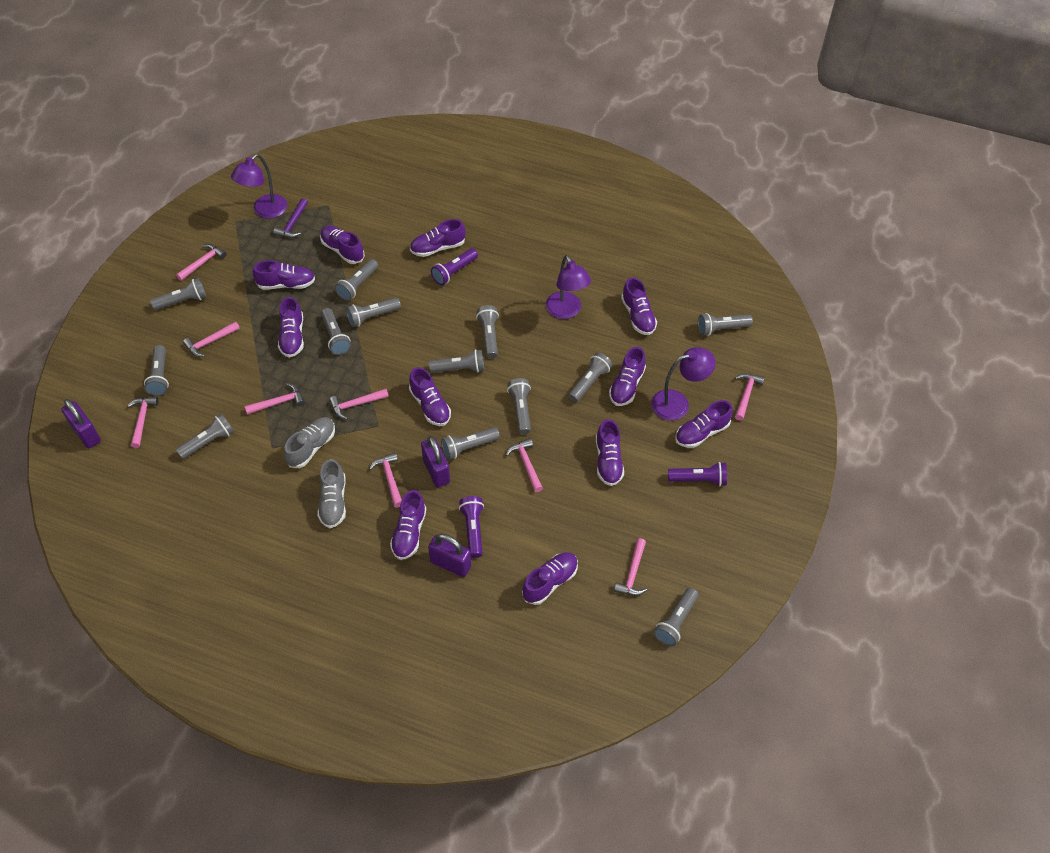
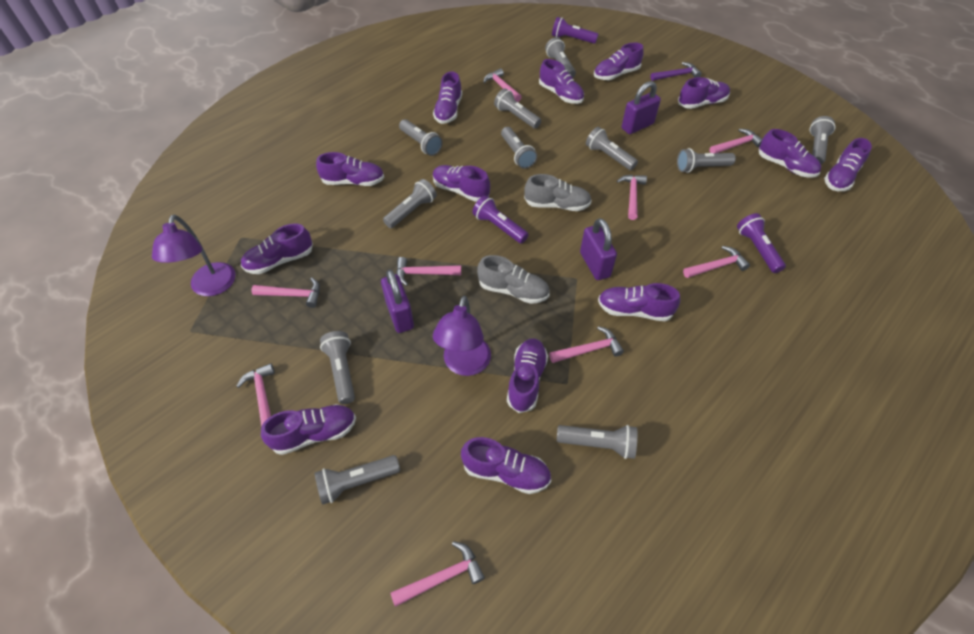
grey flashlight: 13 -> 11
purple lamp: 3 -> 2
purple shoe: 11 -> 13

